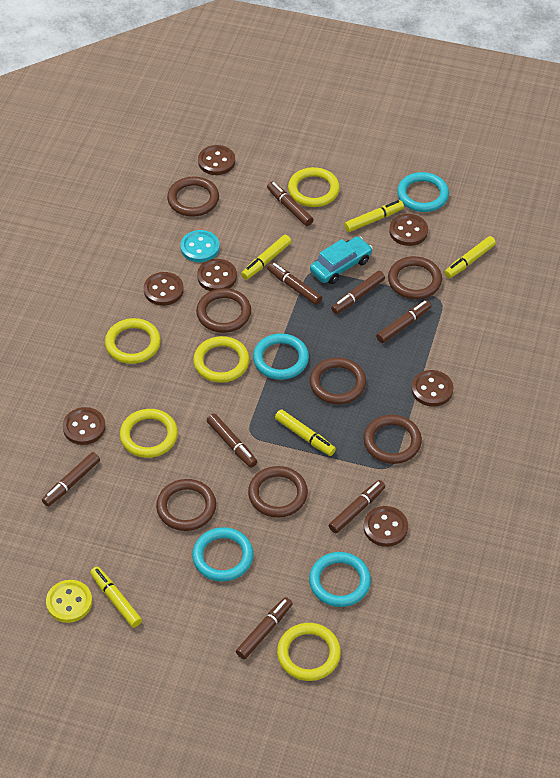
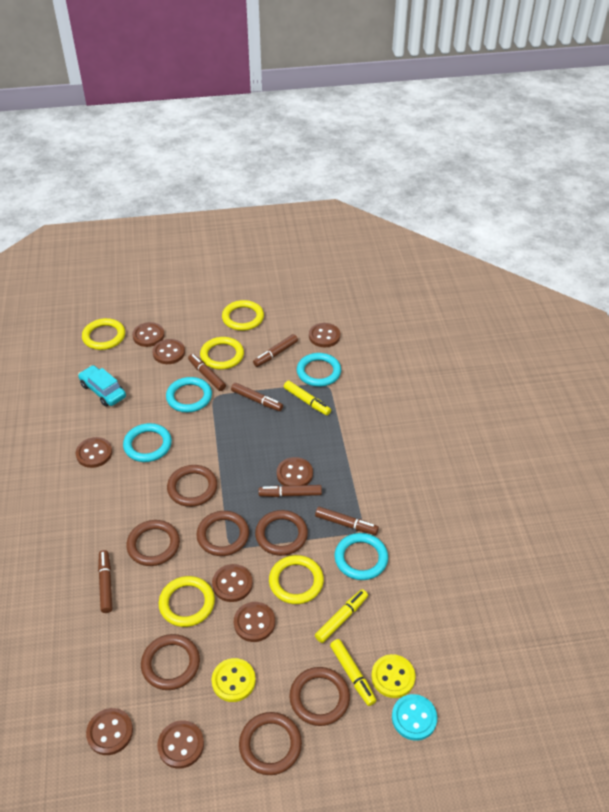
brown button: 7 -> 9
brown marker: 8 -> 6
yellow button: 1 -> 2
yellow marker: 5 -> 3

